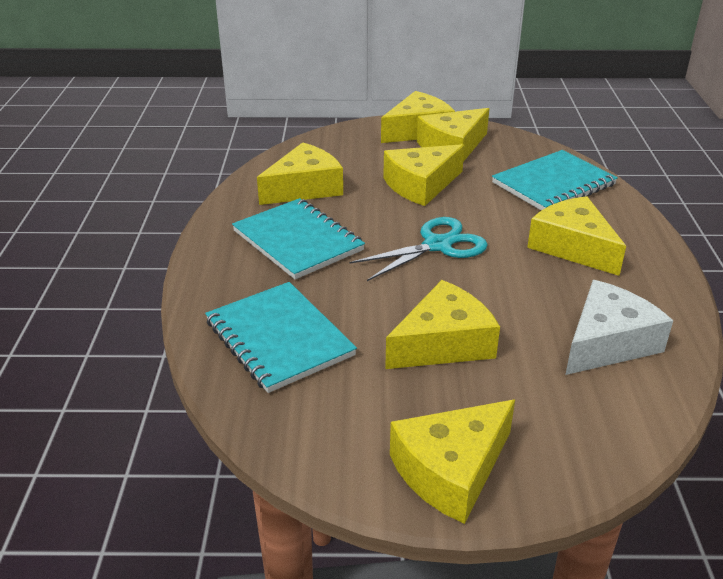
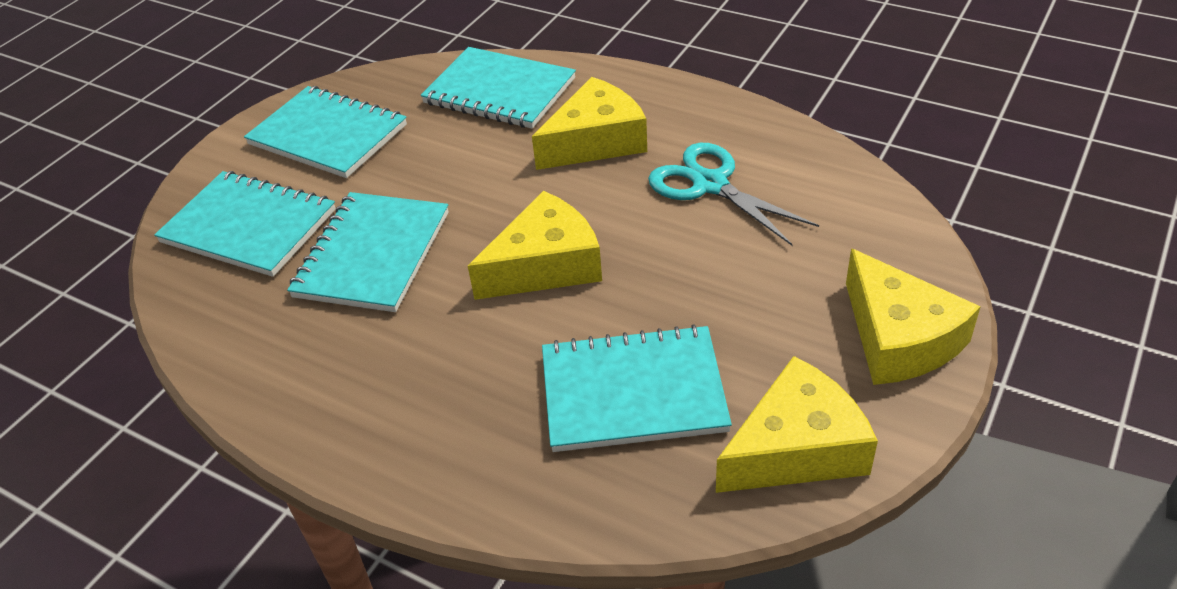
turquoise notebook: 3 -> 5
white cheese: 1 -> 0
yellow cheese: 7 -> 4

